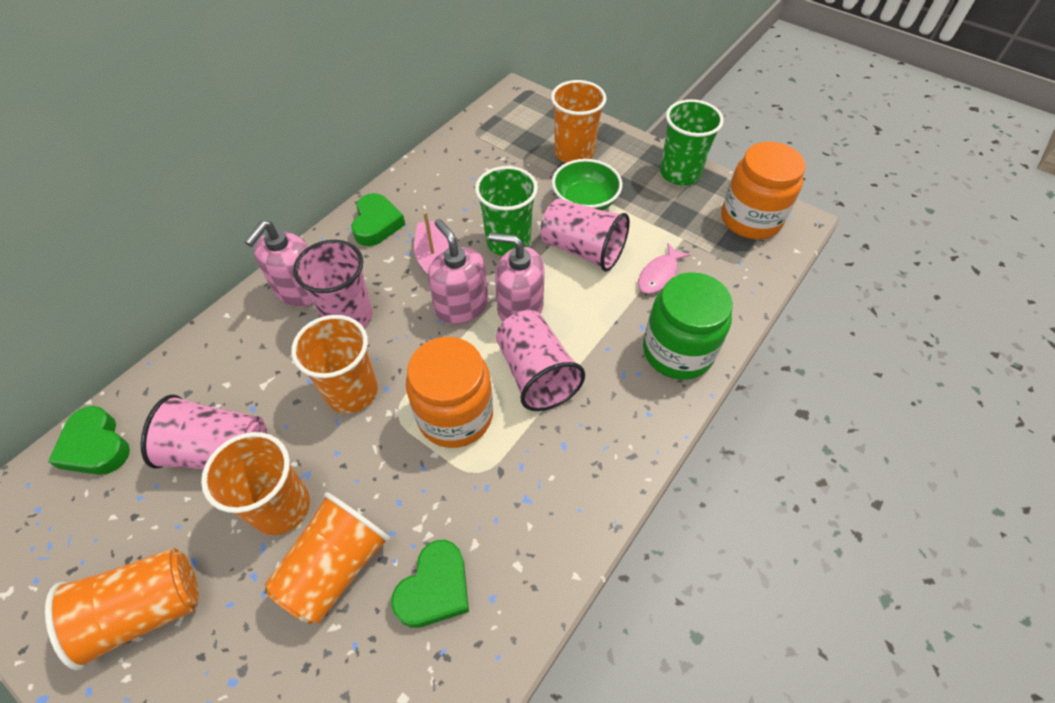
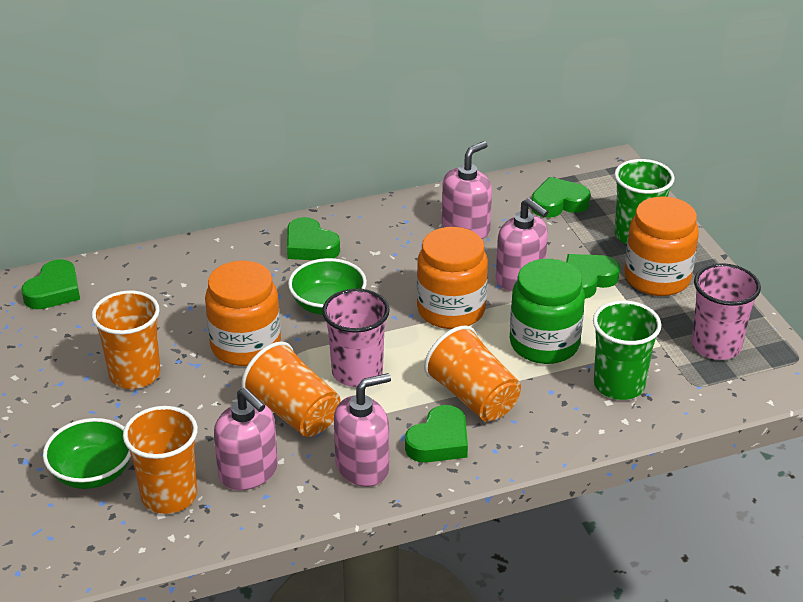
green bowl: 1 -> 2
green heart: 3 -> 5
orange cup: 5 -> 4
orange jar: 2 -> 3
pink boat: 1 -> 0
pink cup: 4 -> 2
pink fish: 1 -> 0
pink soap dispenser: 3 -> 4

